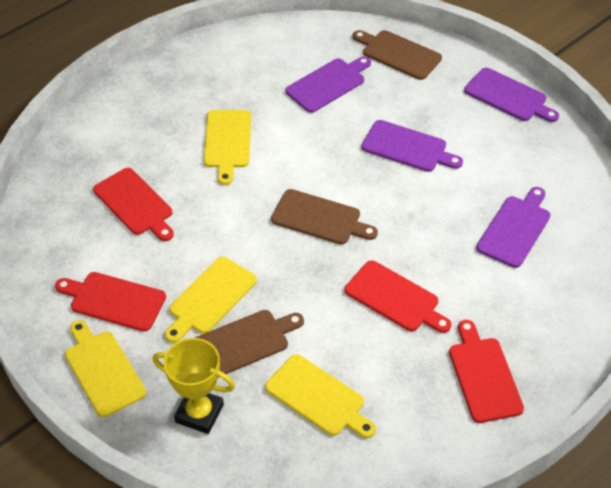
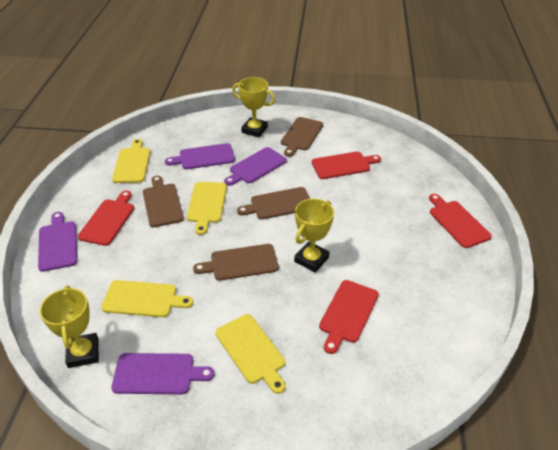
brown cutting board: 3 -> 4
yellow trophy: 1 -> 3

